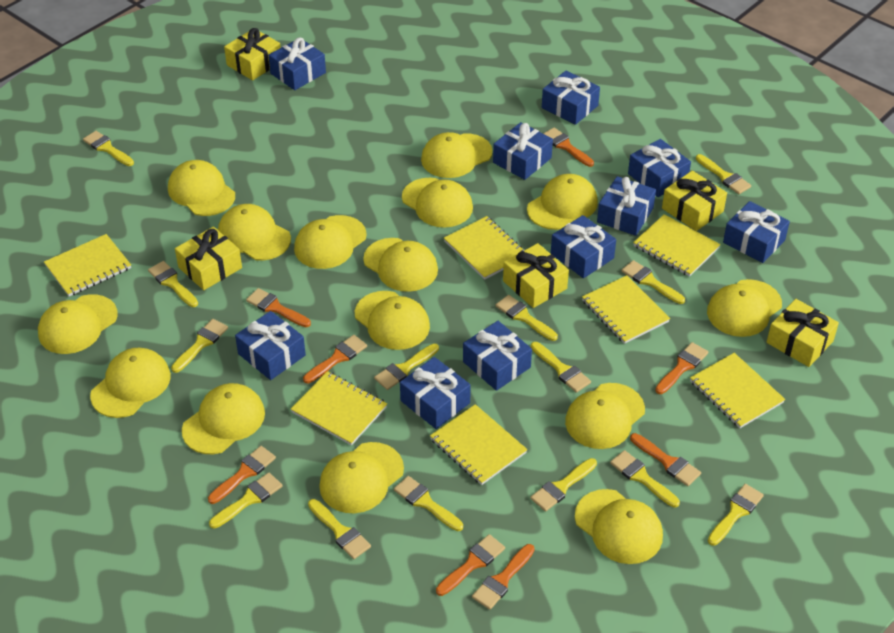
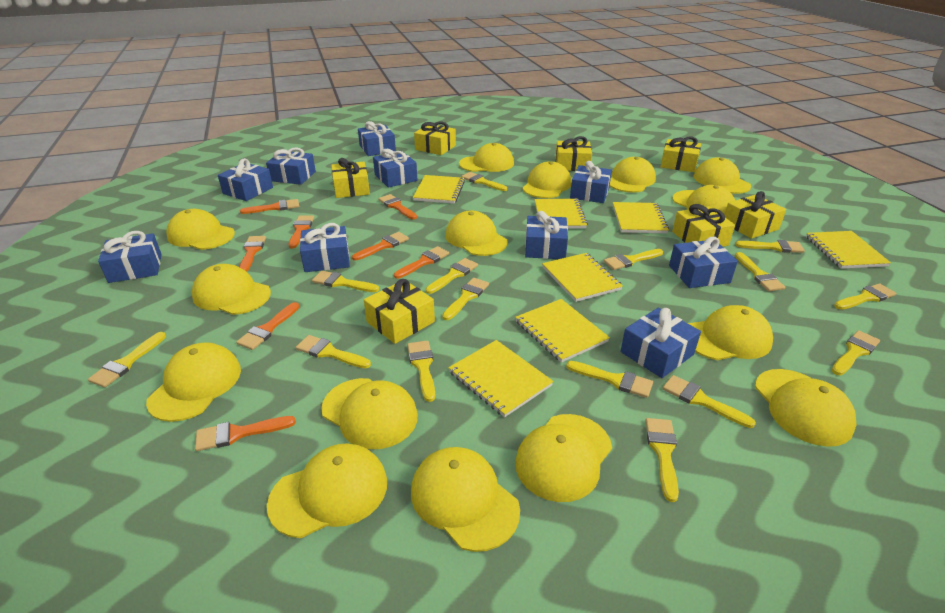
yellow brush: 14 -> 15
yellow gift: 5 -> 7

